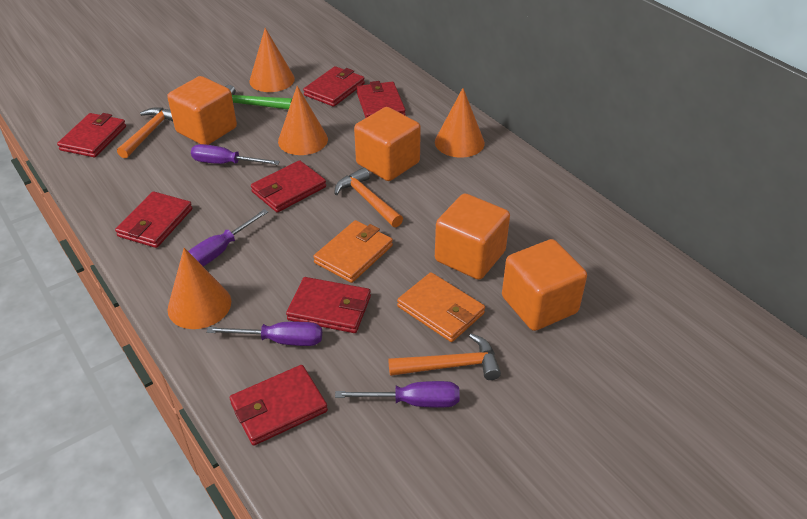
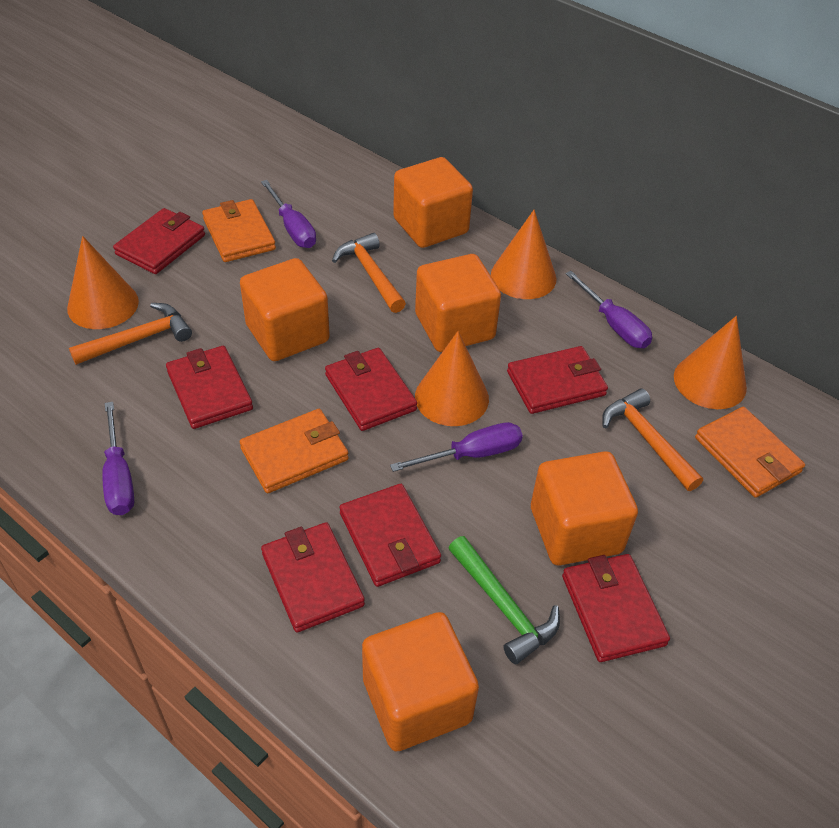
orange cube: 4 -> 5
orange wallet: 2 -> 3

